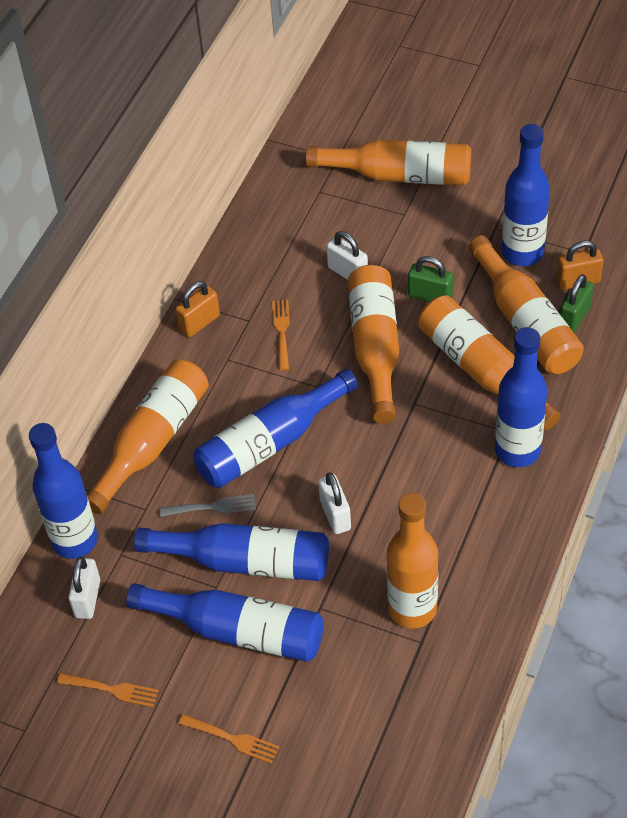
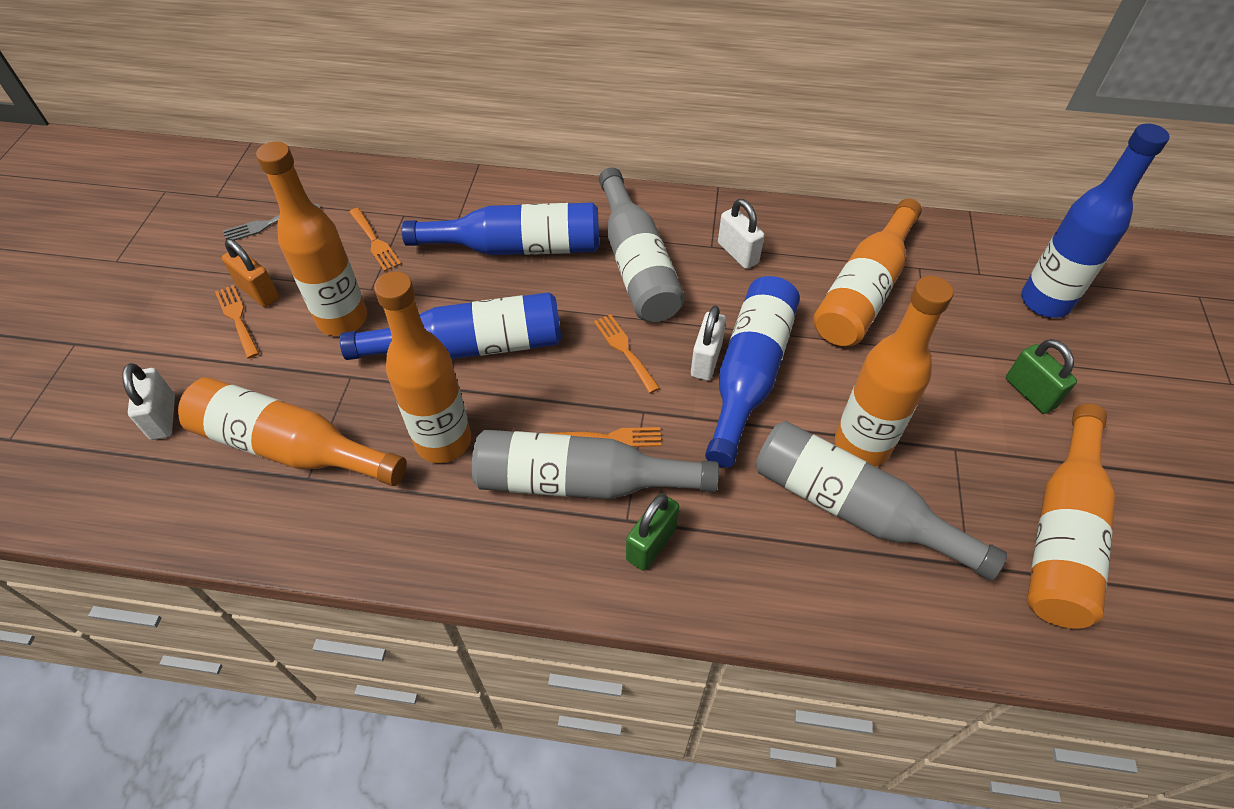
blue bottle: 6 -> 4
grey bottle: 0 -> 3
orange fork: 3 -> 4
orange padlock: 2 -> 1

